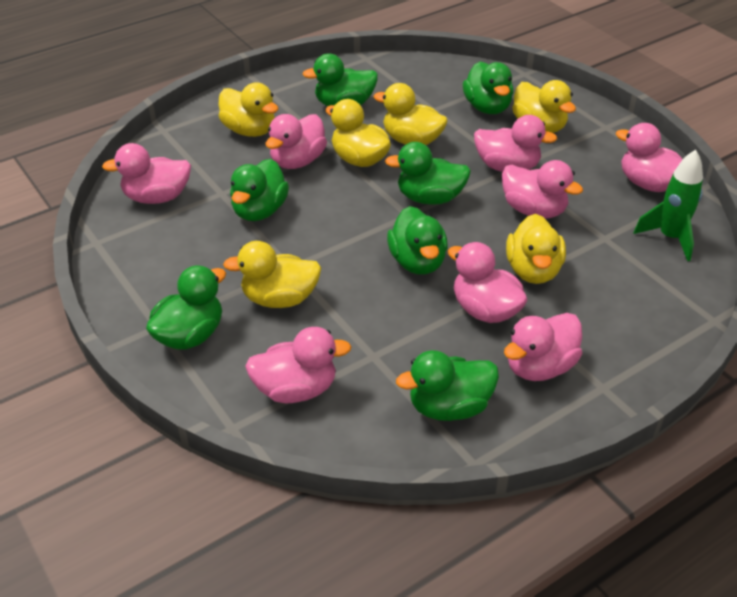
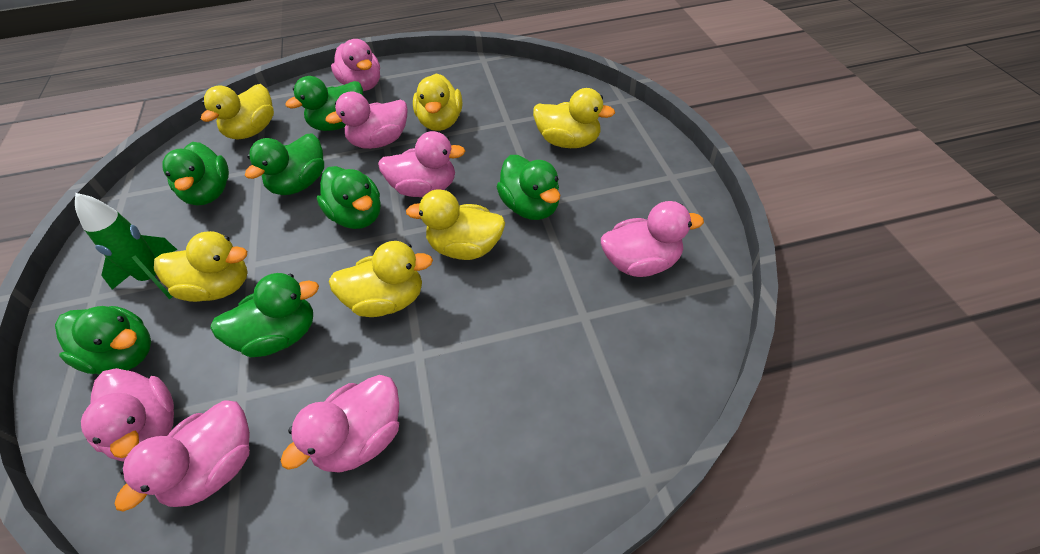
pink duck: 8 -> 7

